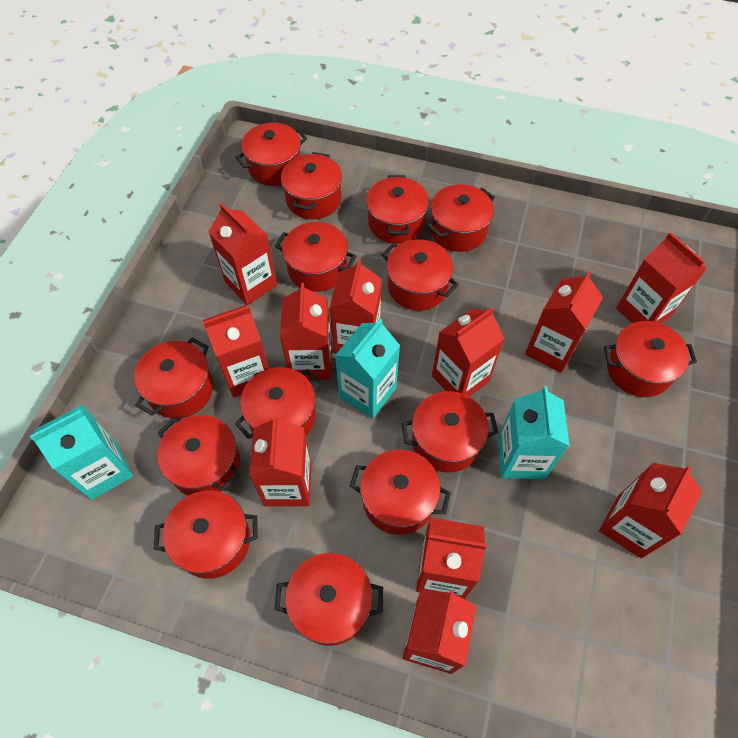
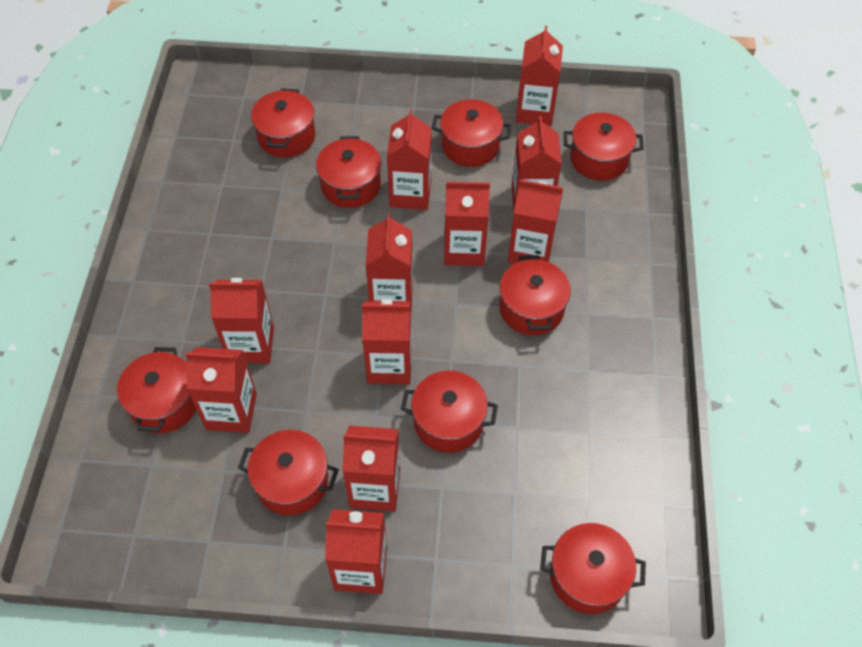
red pot: 14 -> 9
turquoise carton: 3 -> 0

